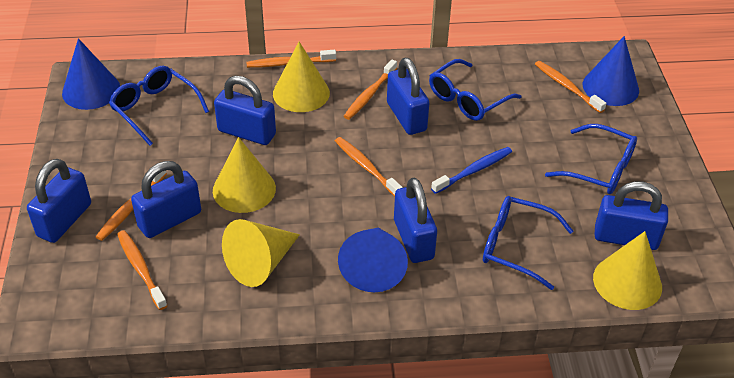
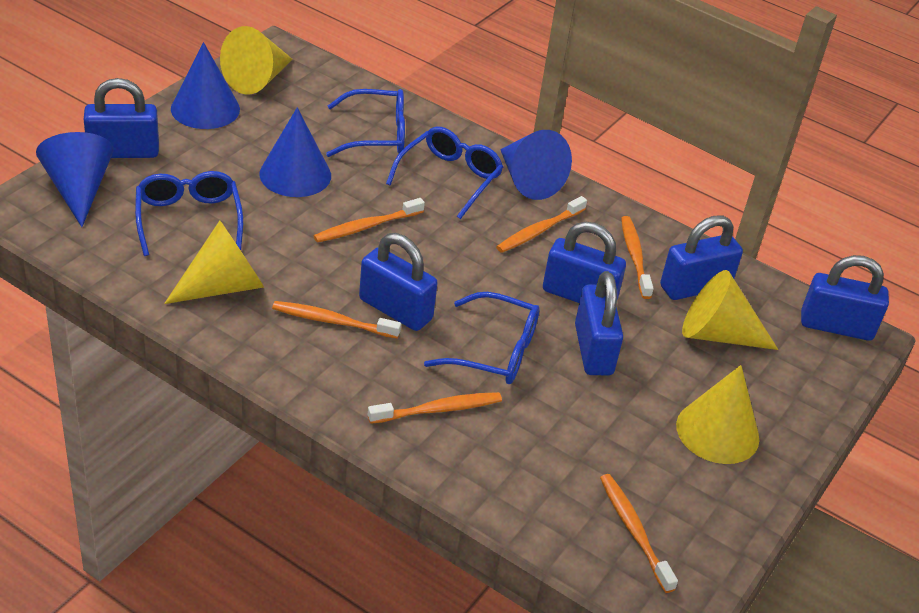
blue cone: 3 -> 4
blue toothbrush: 1 -> 0

